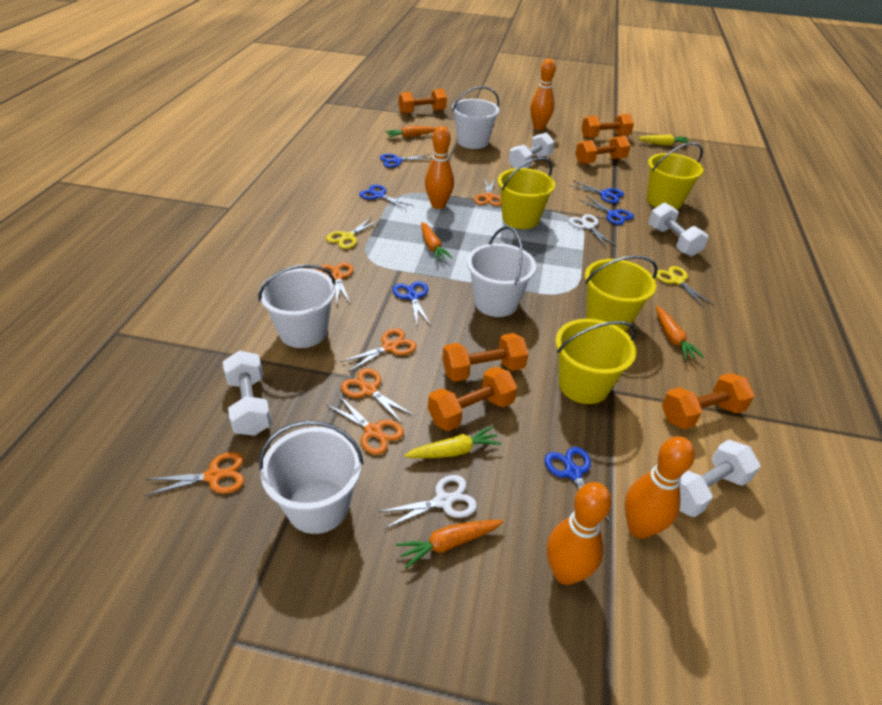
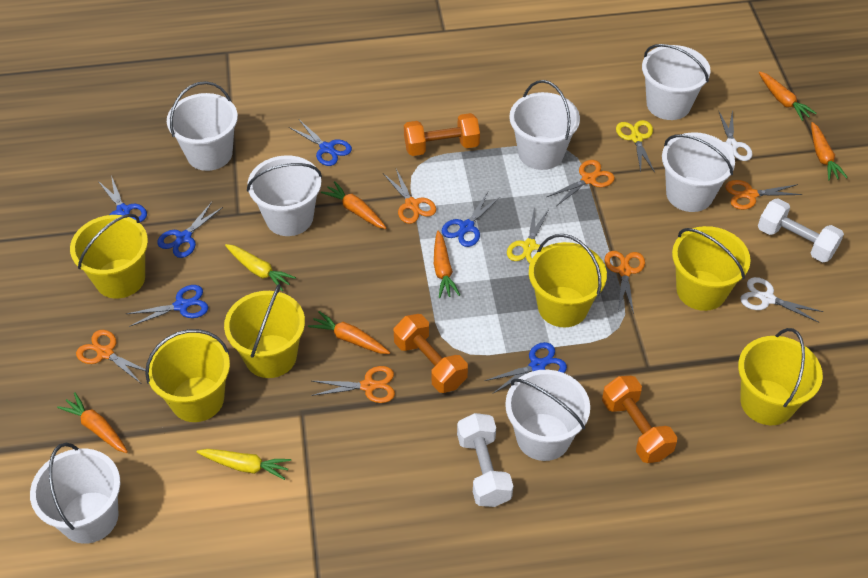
orange bowling pin: 4 -> 0
orange carrot: 4 -> 6
orange dumbbell: 6 -> 3
white bucket: 4 -> 7
white dumbbell: 4 -> 2
yellow bucket: 4 -> 6

